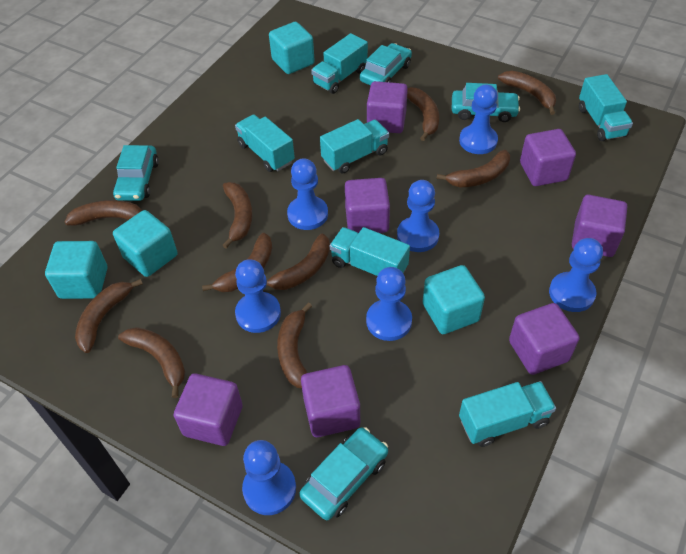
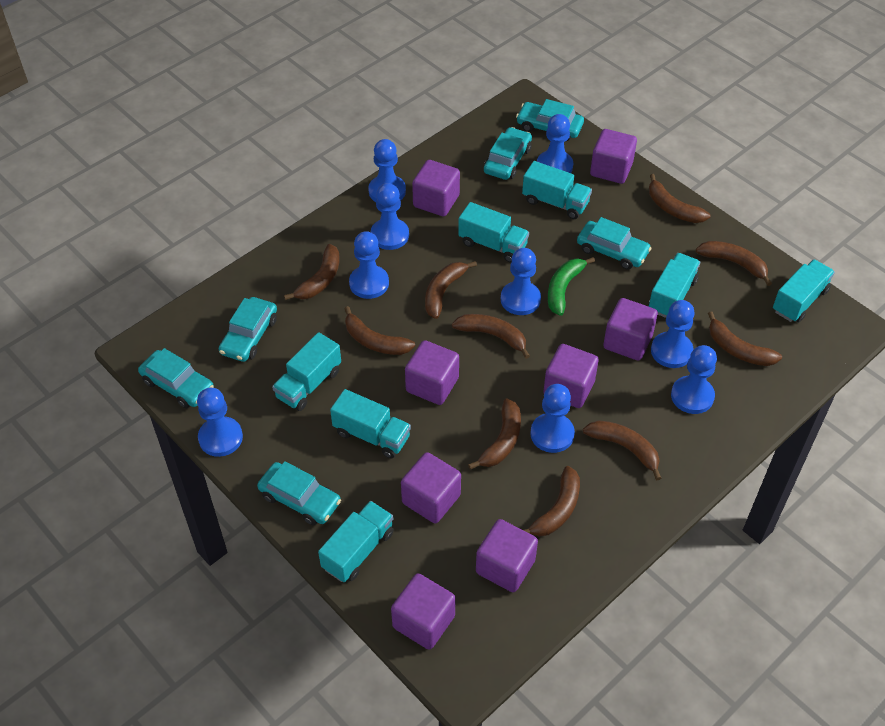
blue pawn: 7 -> 9
green banana: 0 -> 1
purple cube: 7 -> 8
turquoise car: 4 -> 6
turquoise cube: 4 -> 0
turquoise truck: 6 -> 7

